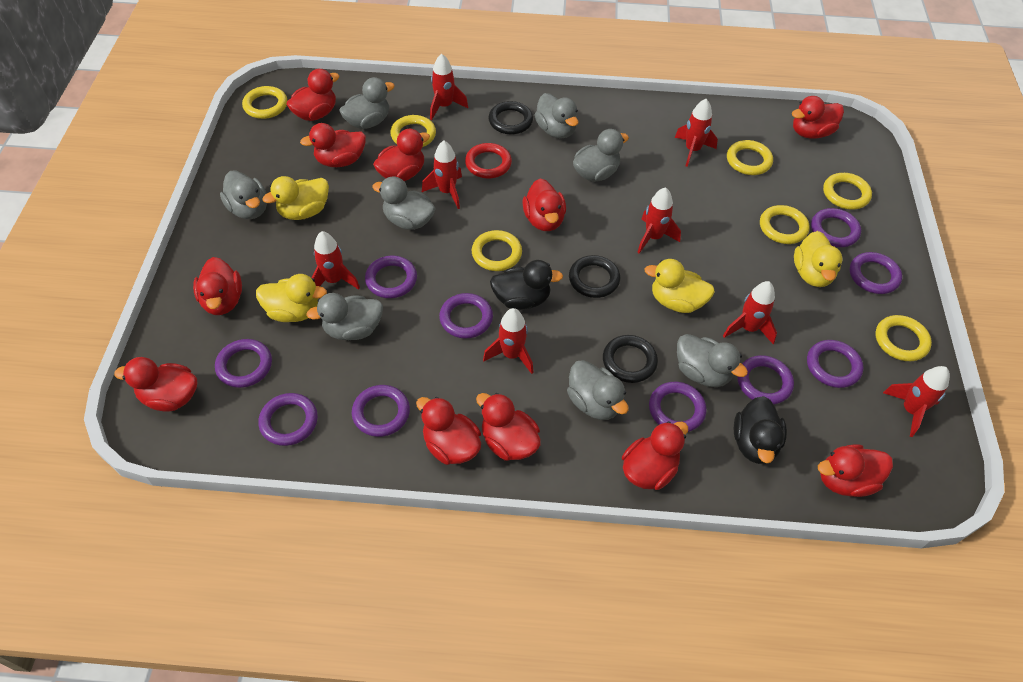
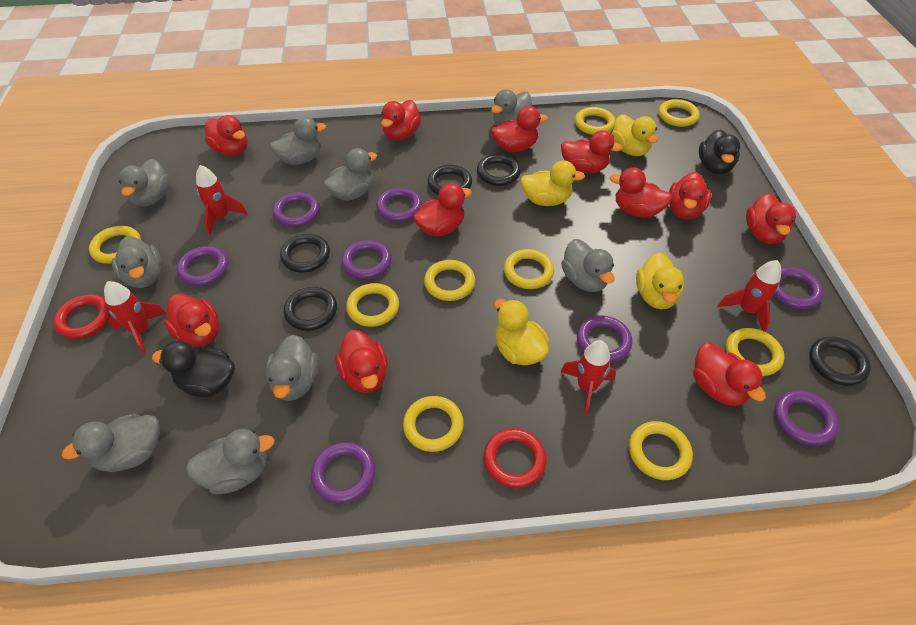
black ring: 3 -> 5
grey duck: 8 -> 9
purple ring: 10 -> 8
red ring: 1 -> 2
red rocket: 8 -> 4
yellow ring: 7 -> 9

